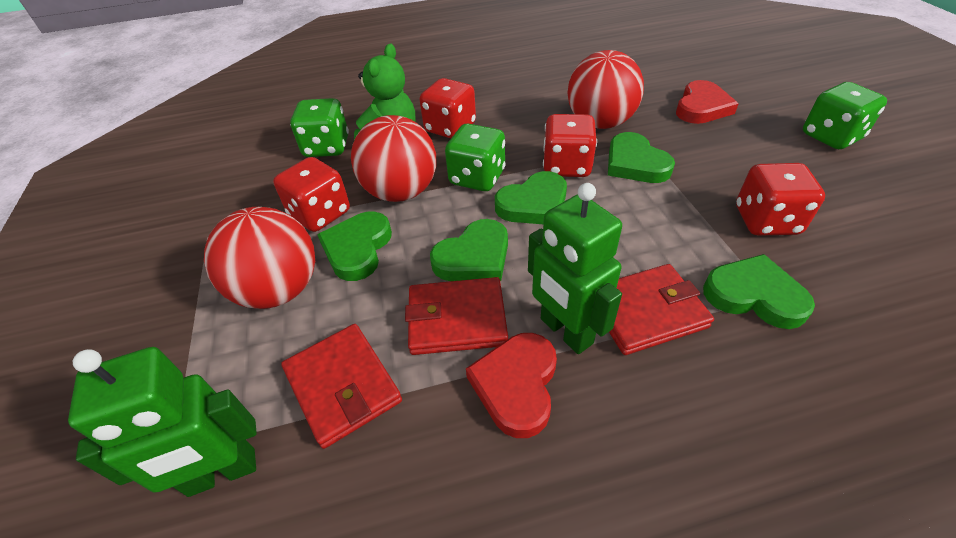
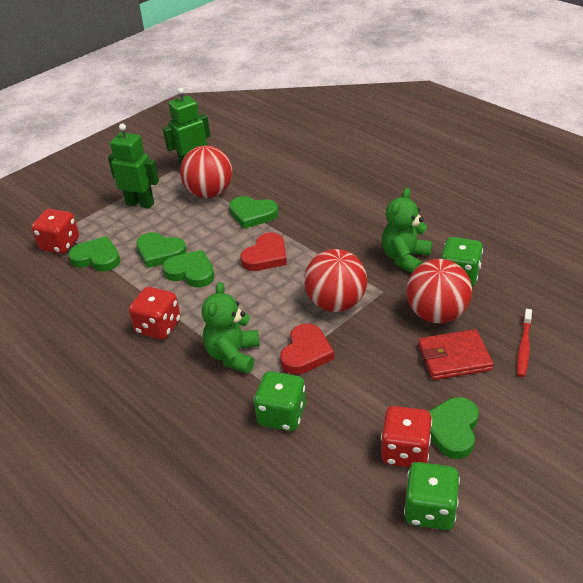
green teddy bear: 1 -> 2
red dice: 4 -> 3
red toothbrush: 0 -> 1
red wallet: 3 -> 1

